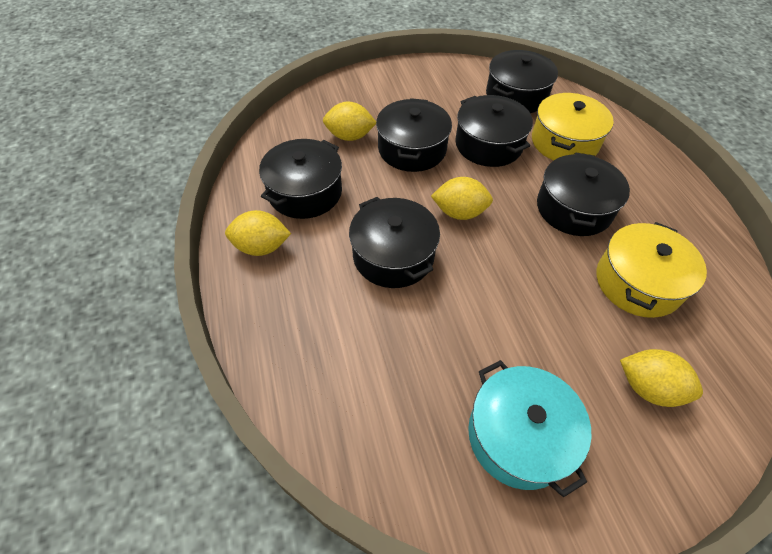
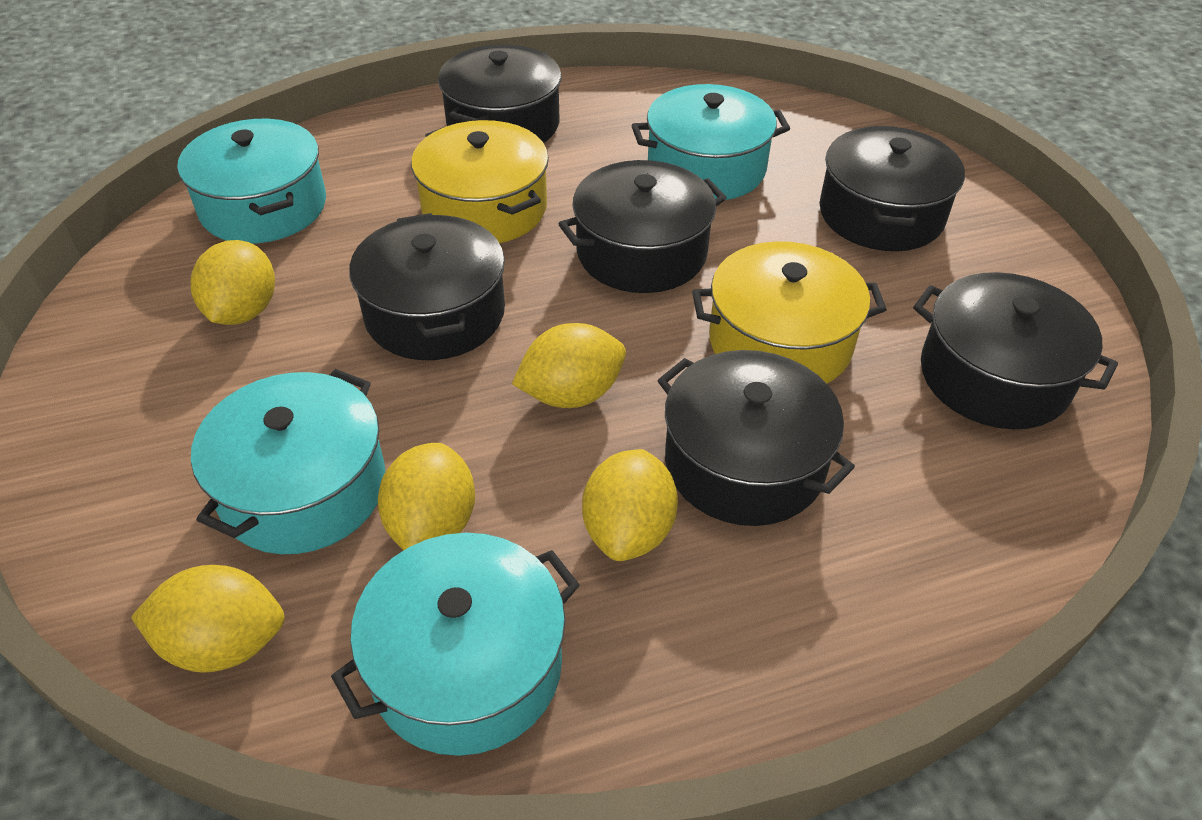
turquoise pot: 1 -> 4
yellow lemon: 4 -> 5

